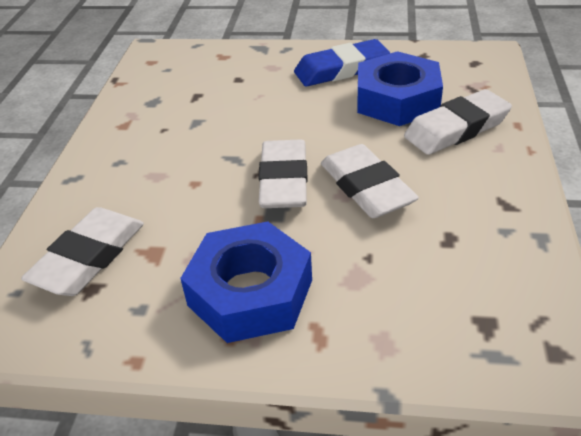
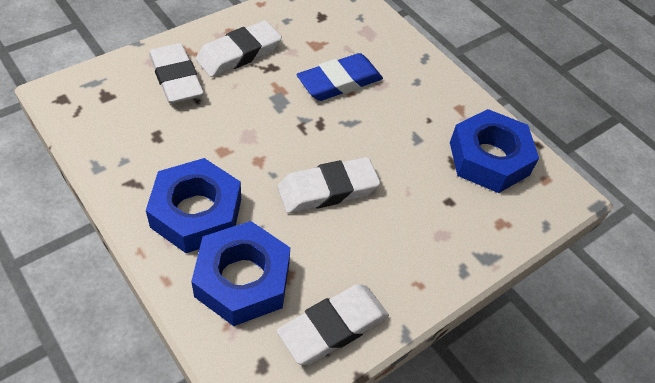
blue nut: 2 -> 3

